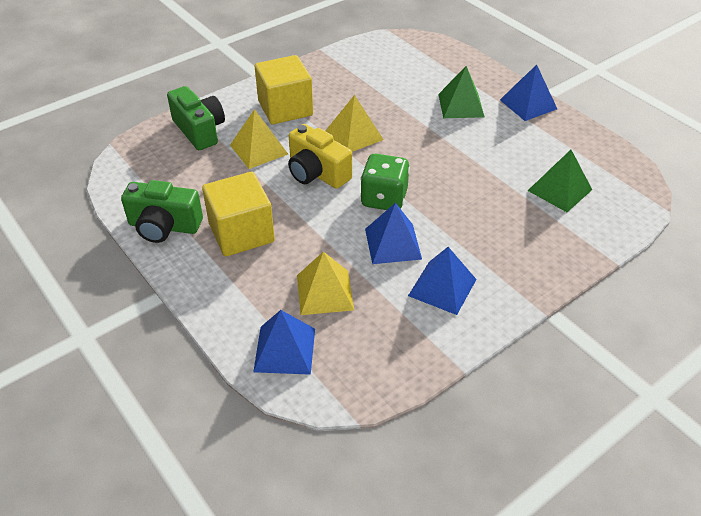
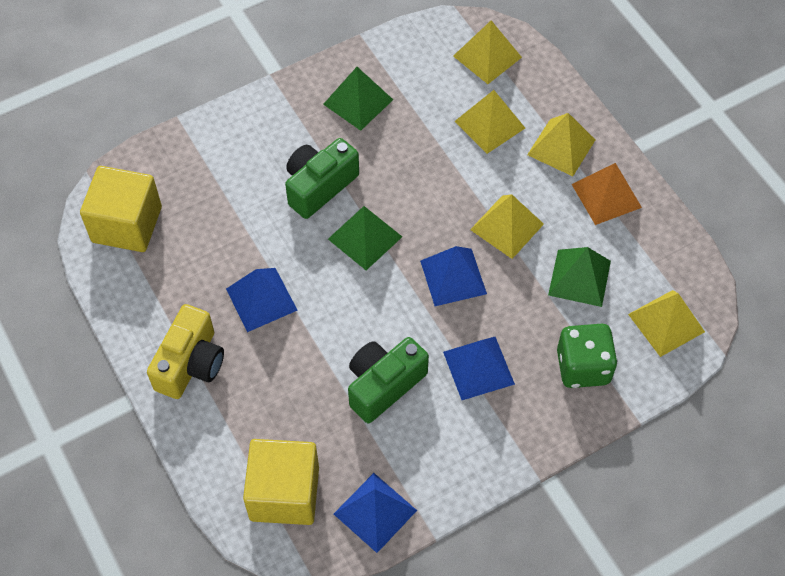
green pyramid: 2 -> 3
orange pyramid: 0 -> 1
yellow pyramid: 3 -> 5

